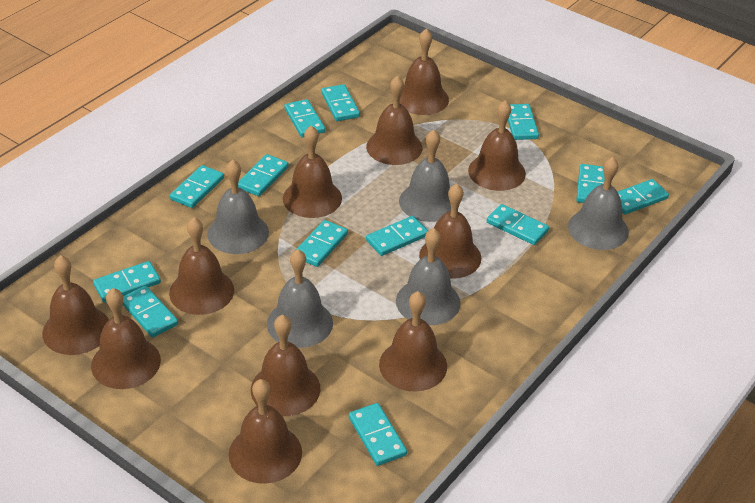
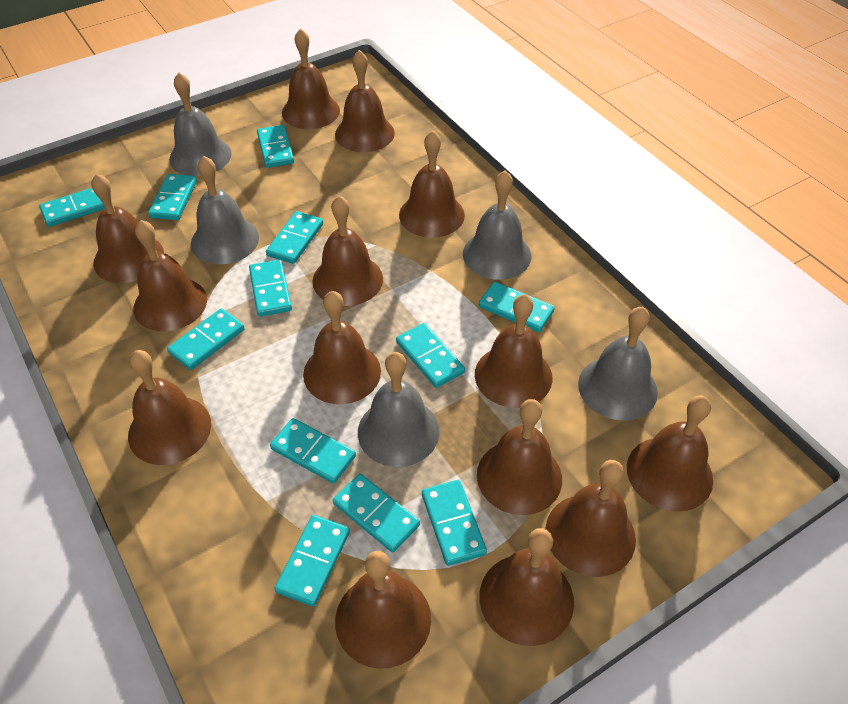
brown bell: 11 -> 14
turquoise domino: 13 -> 12

